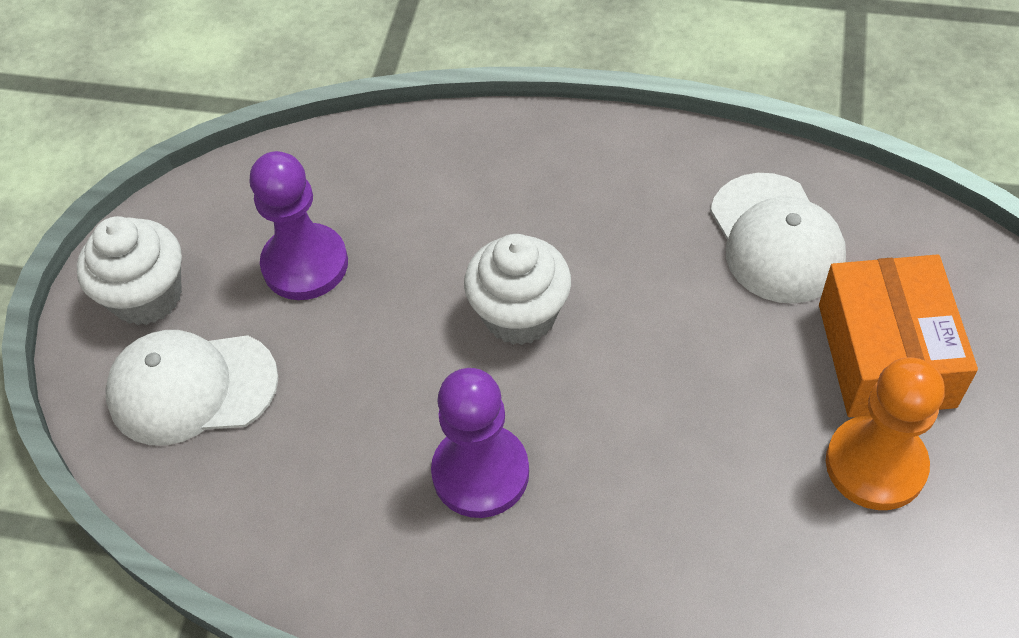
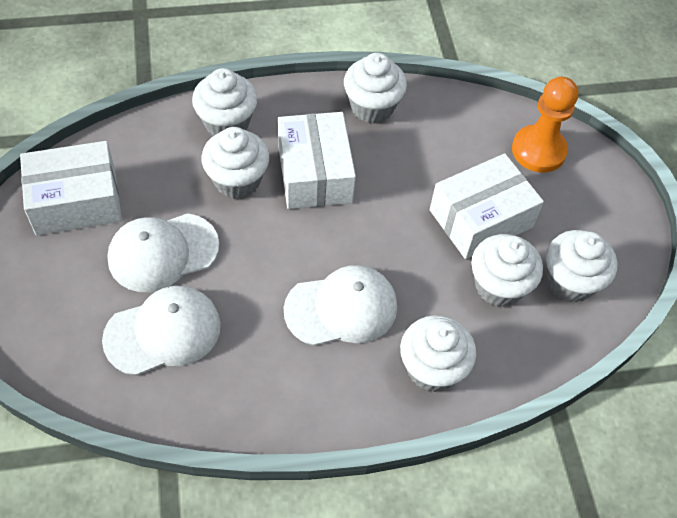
orange box: 1 -> 0
purple pawn: 2 -> 0
white box: 0 -> 3
white cap: 2 -> 3
white cupcake: 2 -> 6

